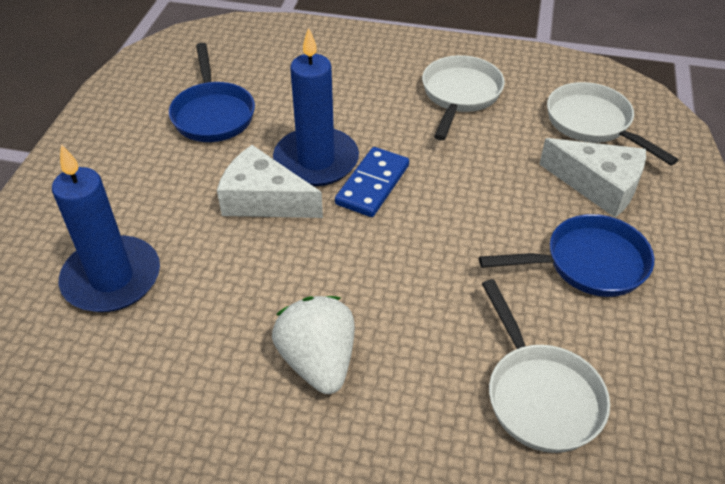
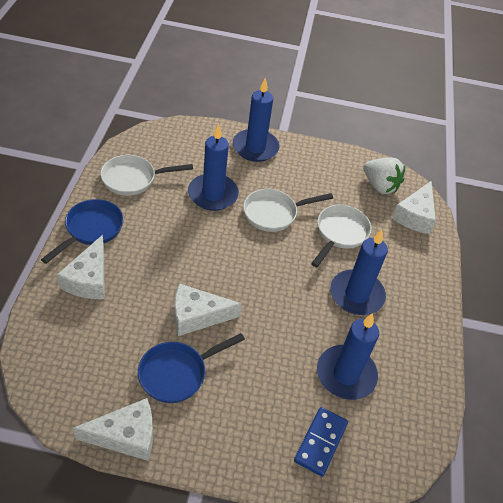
blue candle: 2 -> 4
white cheese: 2 -> 4

